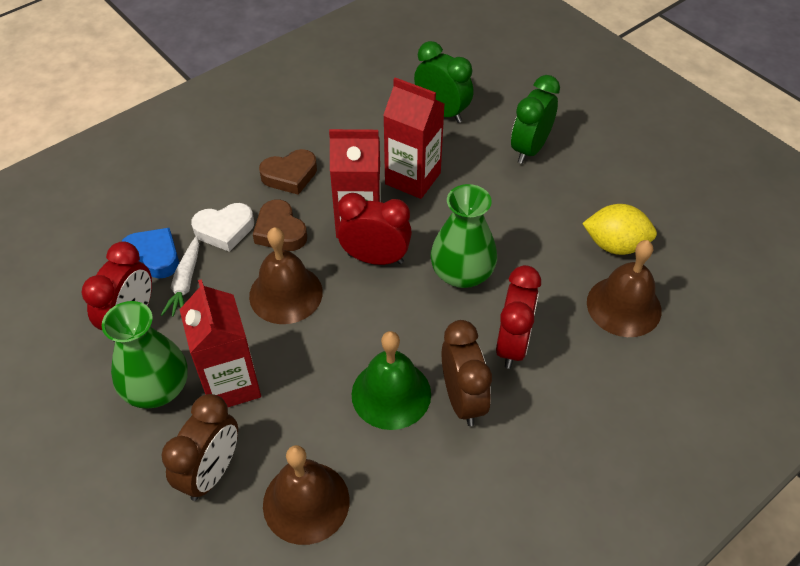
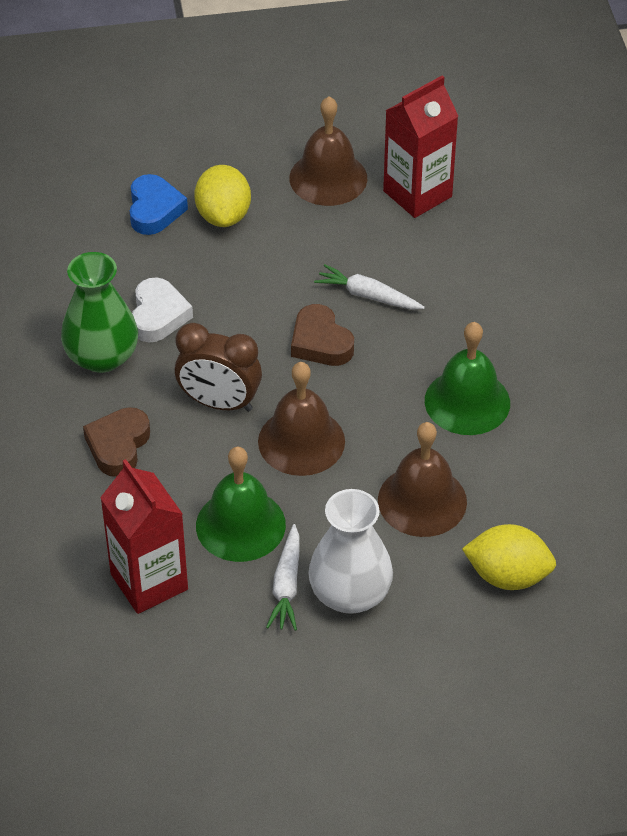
brown clock: 2 -> 1
green bell: 1 -> 2
green clock: 2 -> 0
green vase: 2 -> 1
red carton: 3 -> 2
red clock: 3 -> 0
white carrot: 1 -> 2
white vase: 0 -> 1
yellow lemon: 1 -> 2

